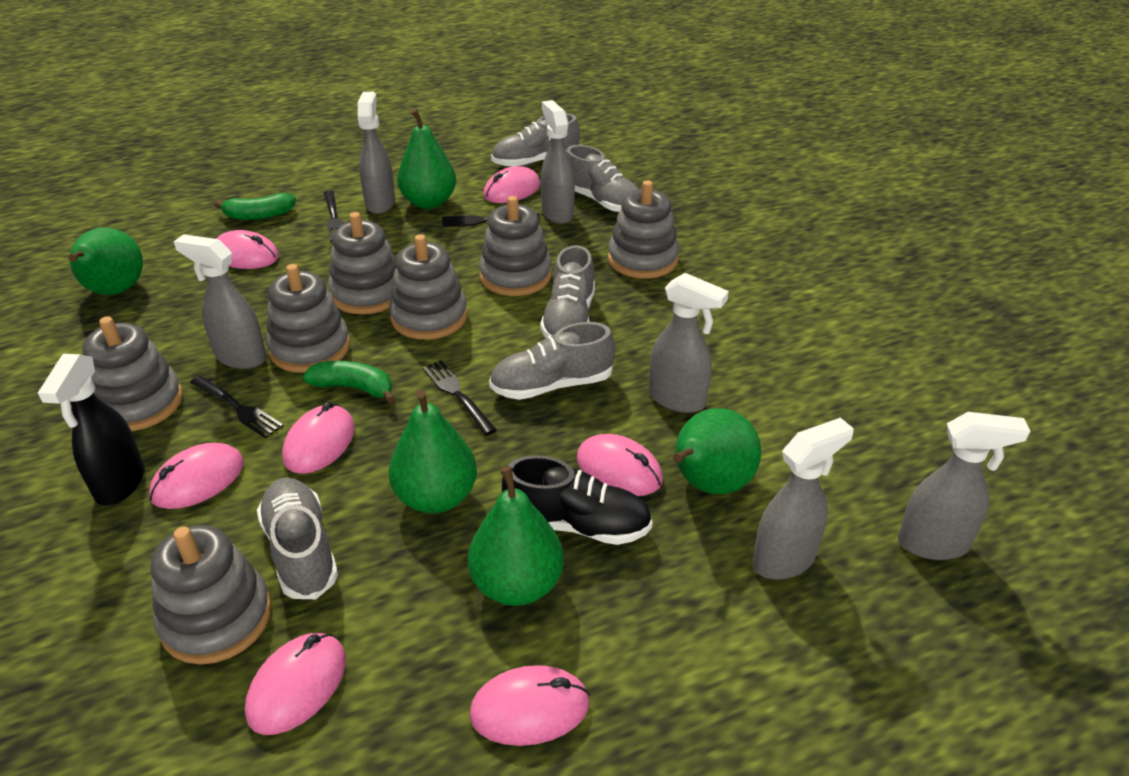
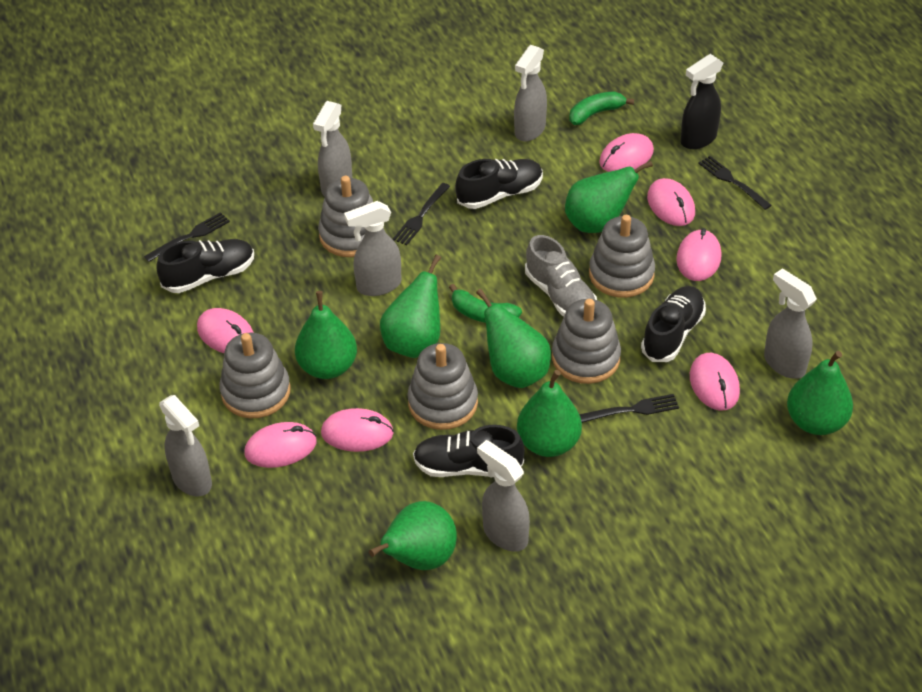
black shoe: 1 -> 4
green pear: 5 -> 7
grey shoe: 5 -> 1
grey stacking toy: 7 -> 5

